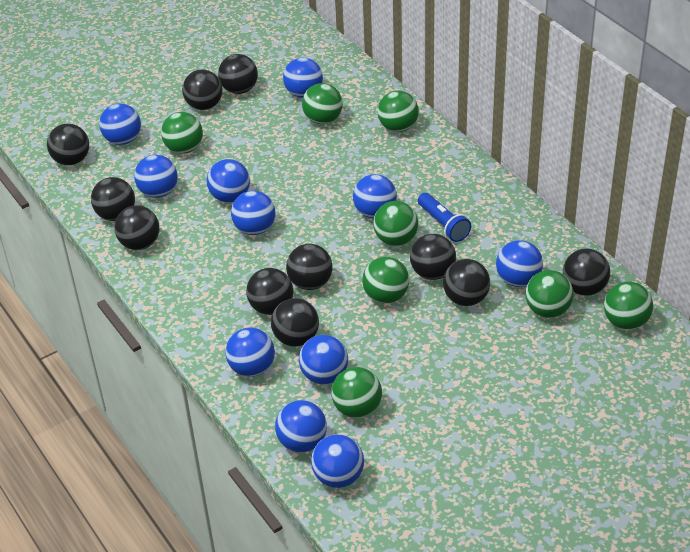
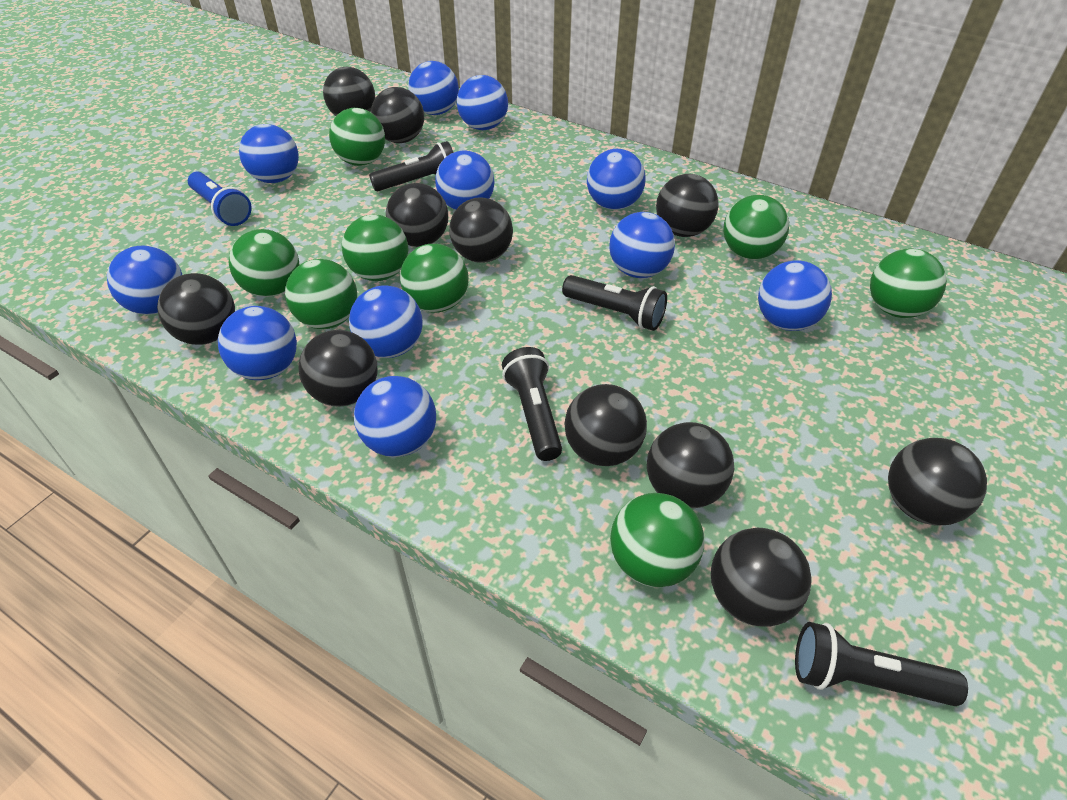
black flashlight: 0 -> 4

